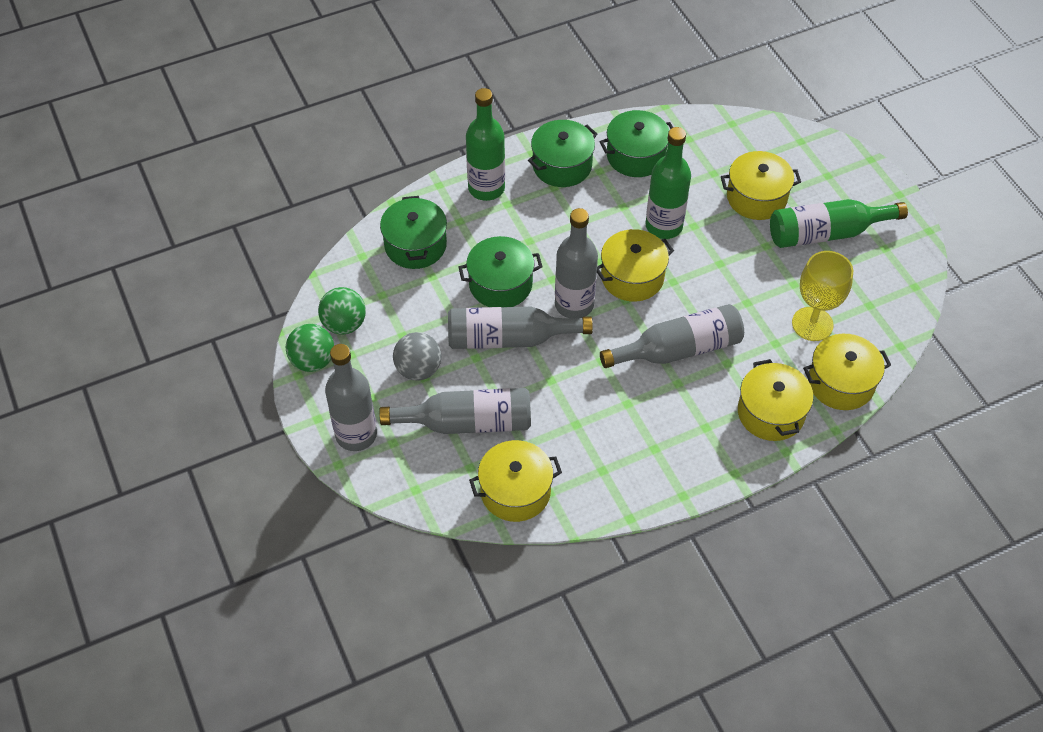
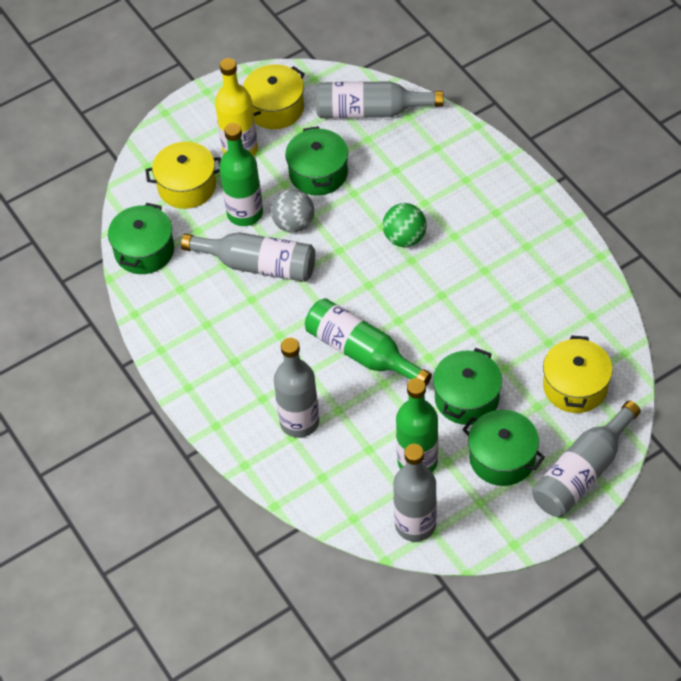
green ball: 2 -> 1
yellow bottle: 0 -> 1
yellow goblet: 1 -> 0
yellow pot: 5 -> 3

